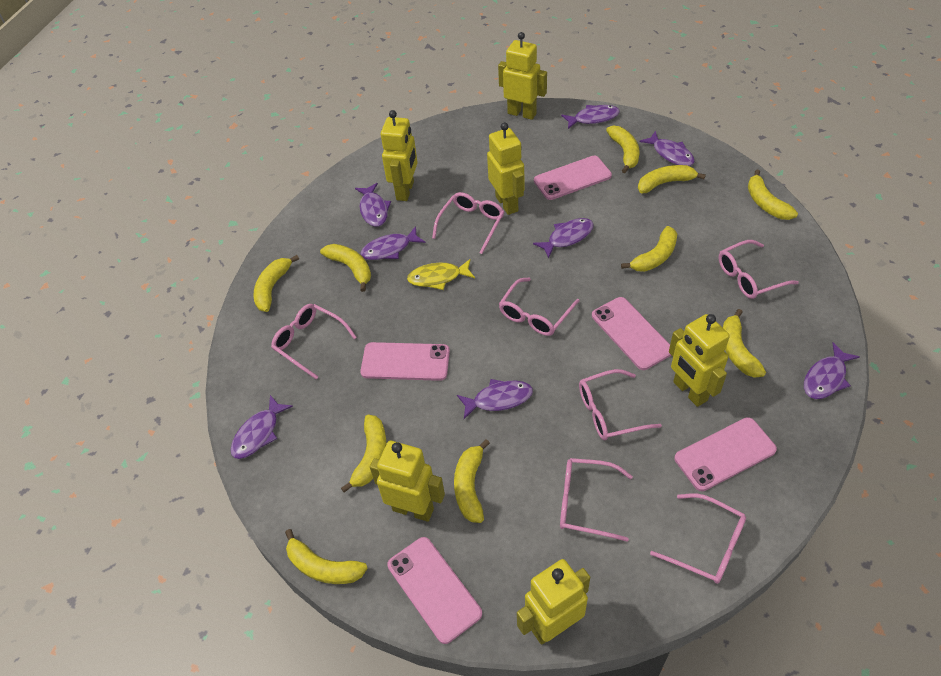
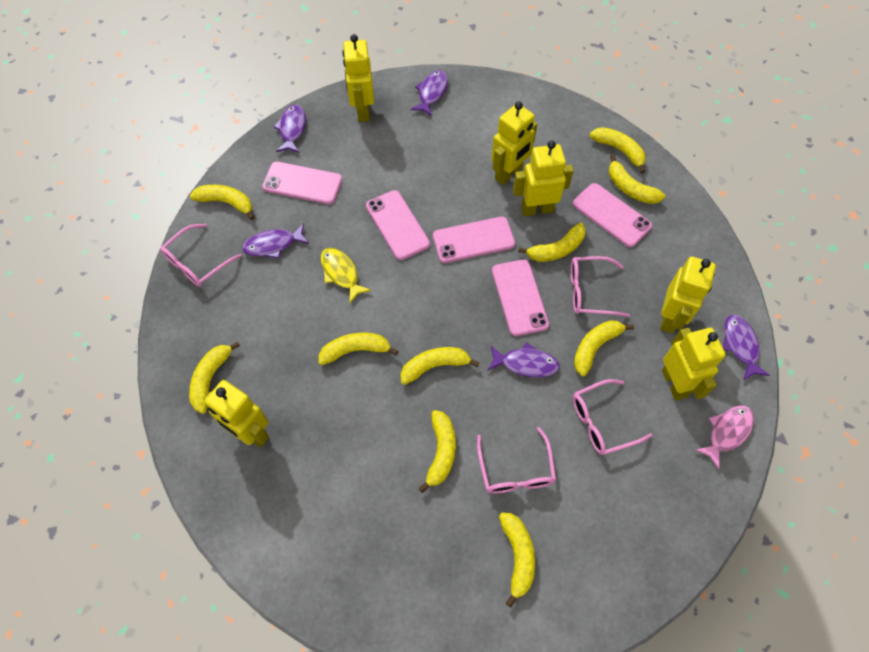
pink fish: 0 -> 1
pink glasses: 7 -> 4
purple fish: 8 -> 5

